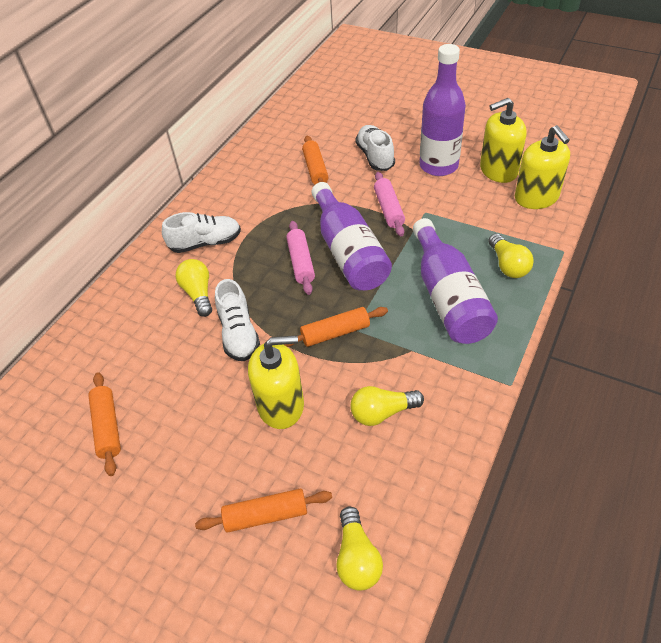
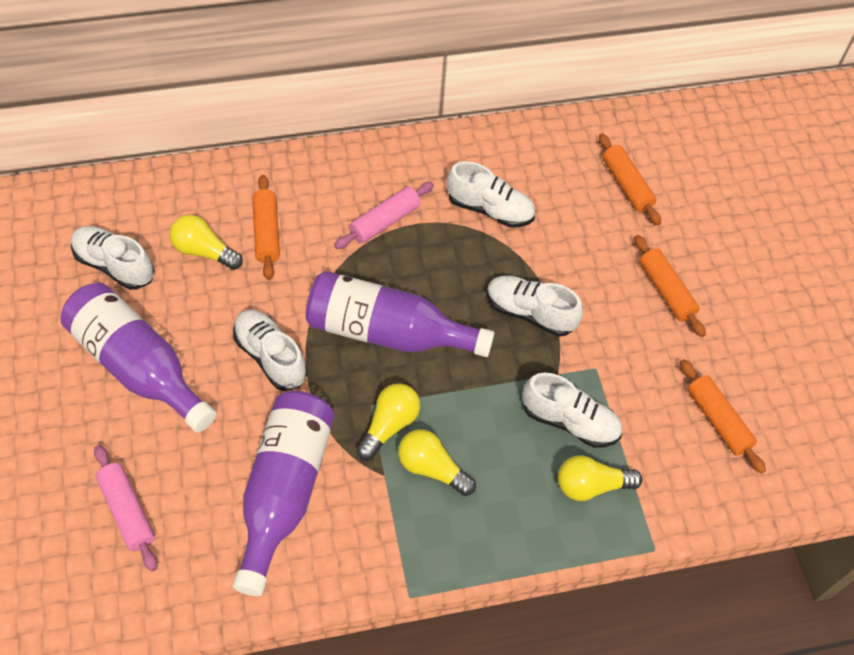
white shoe: 3 -> 5
yellow soap dispenser: 3 -> 0

